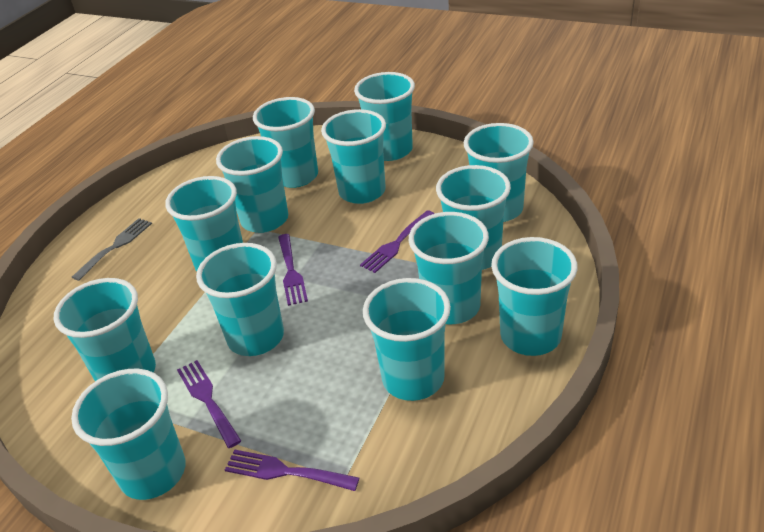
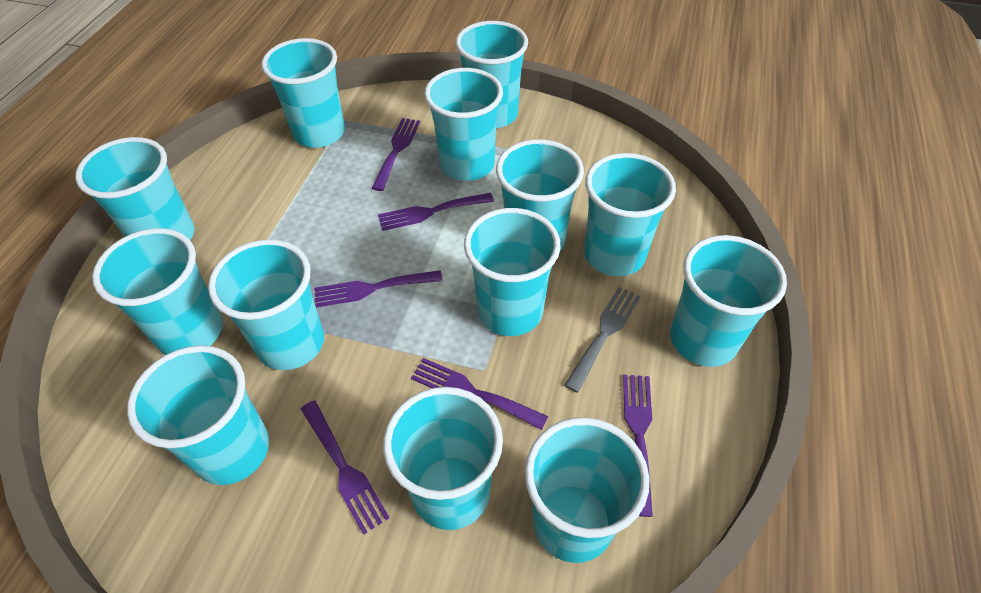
purple fork: 4 -> 6

